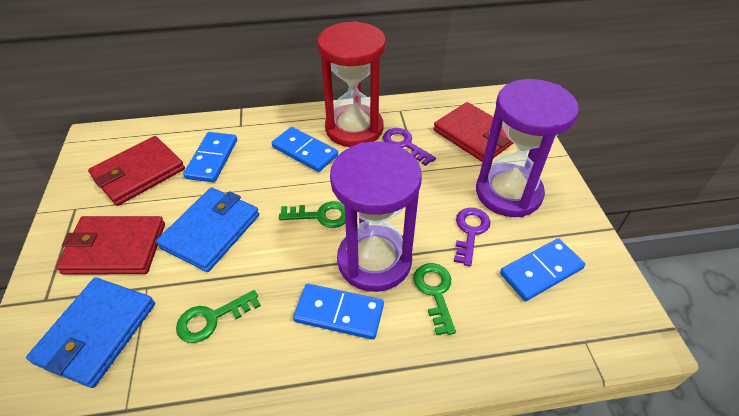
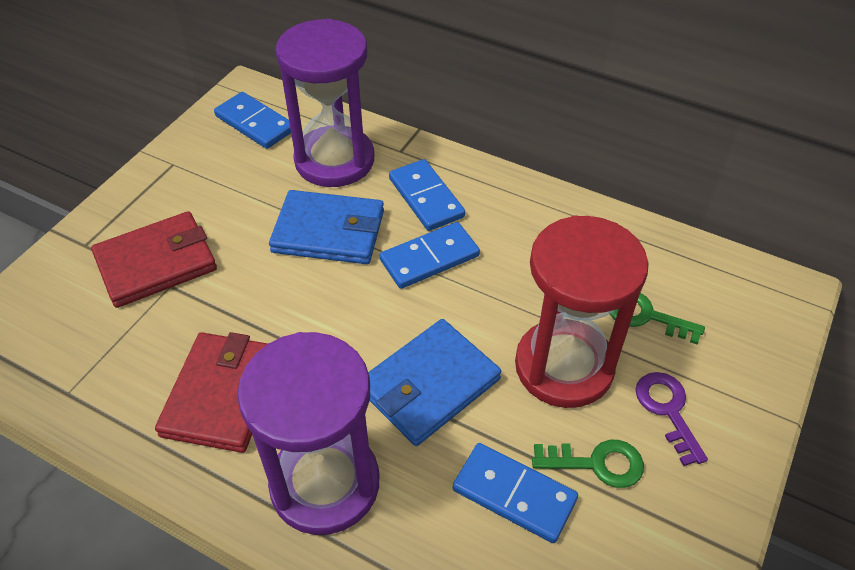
green key: 3 -> 2
purple key: 2 -> 1
red wallet: 3 -> 2

